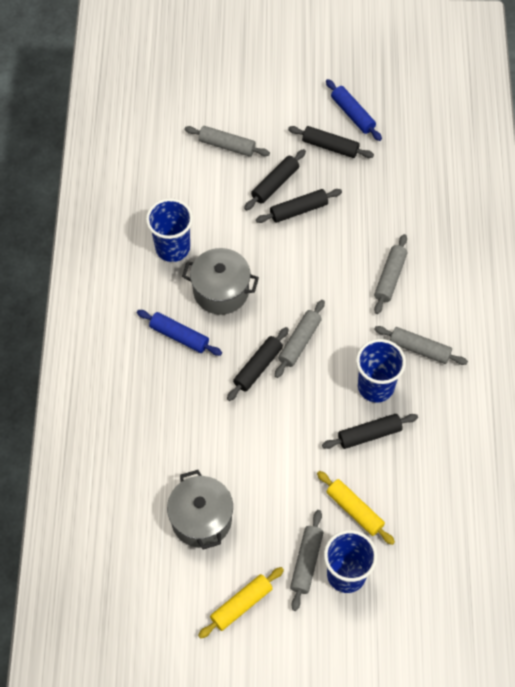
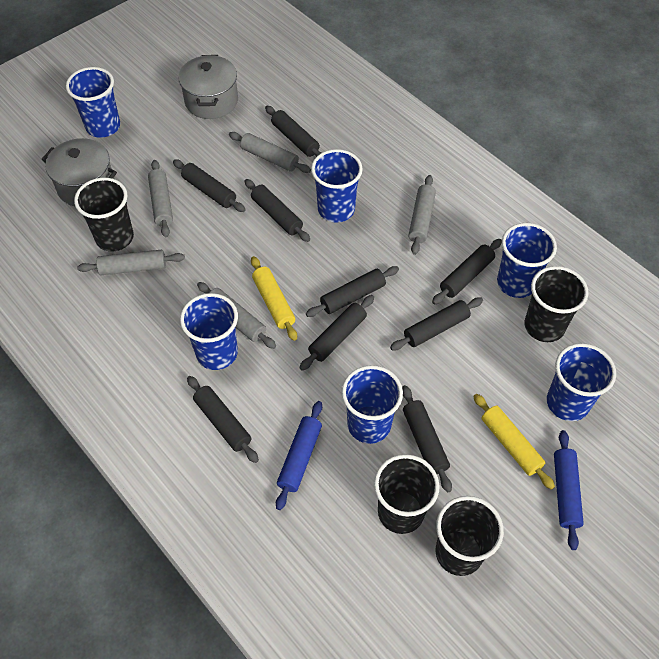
black cup: 0 -> 4
black rolling pin: 5 -> 9
blue cup: 3 -> 6

